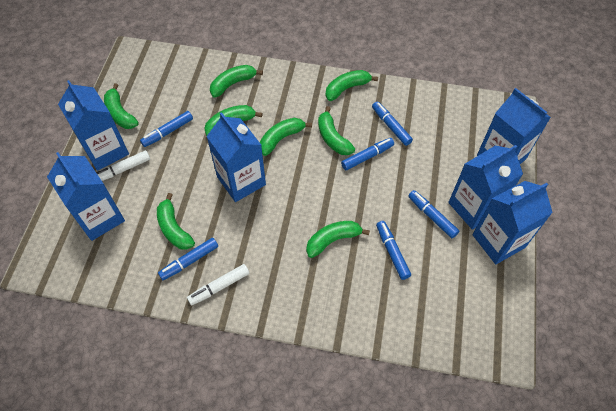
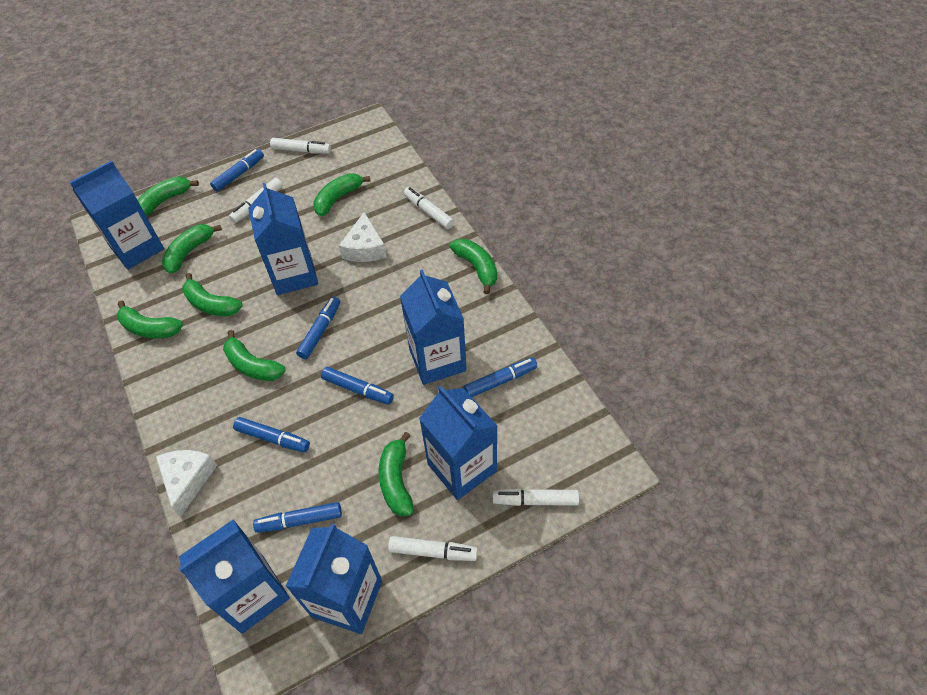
white cheese: 0 -> 2
white marker: 2 -> 5

